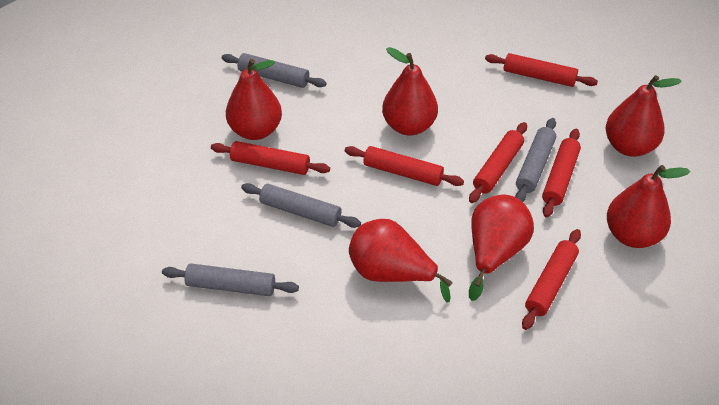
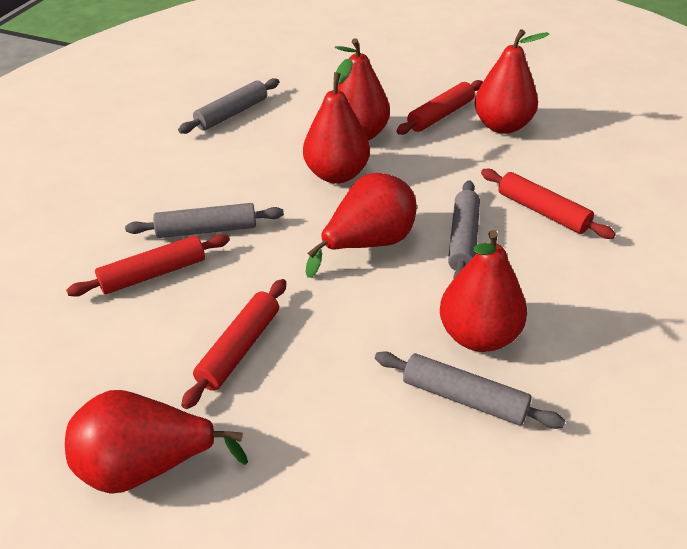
red rolling pin: 6 -> 4

